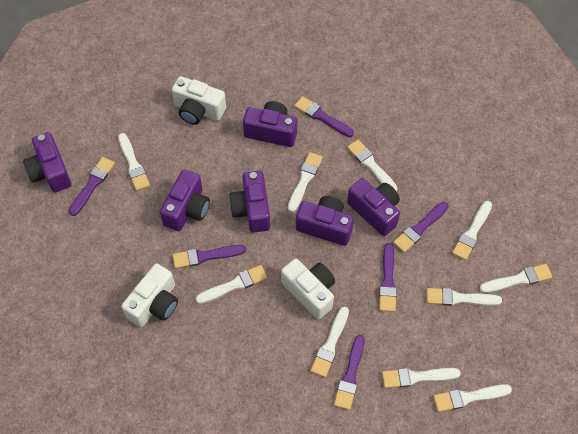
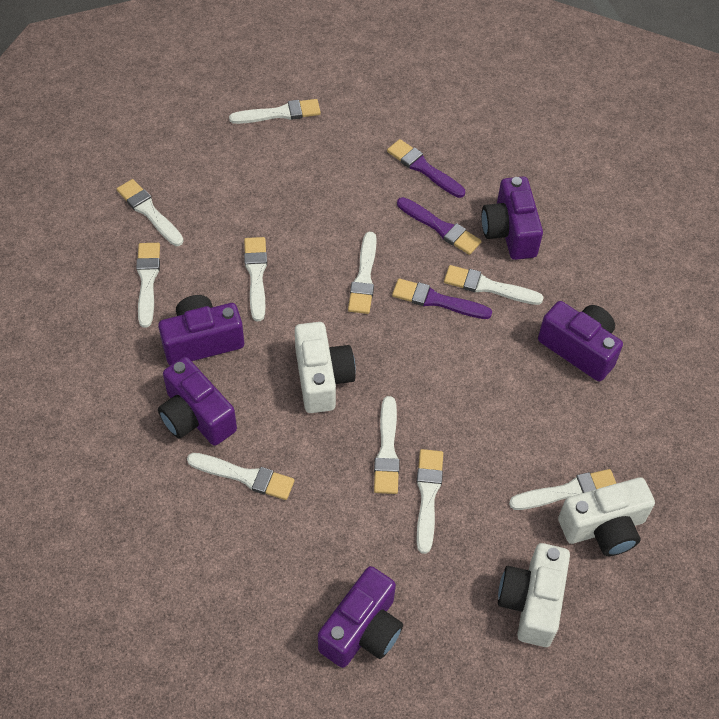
purple brush: 6 -> 3
purple camera: 6 -> 5

